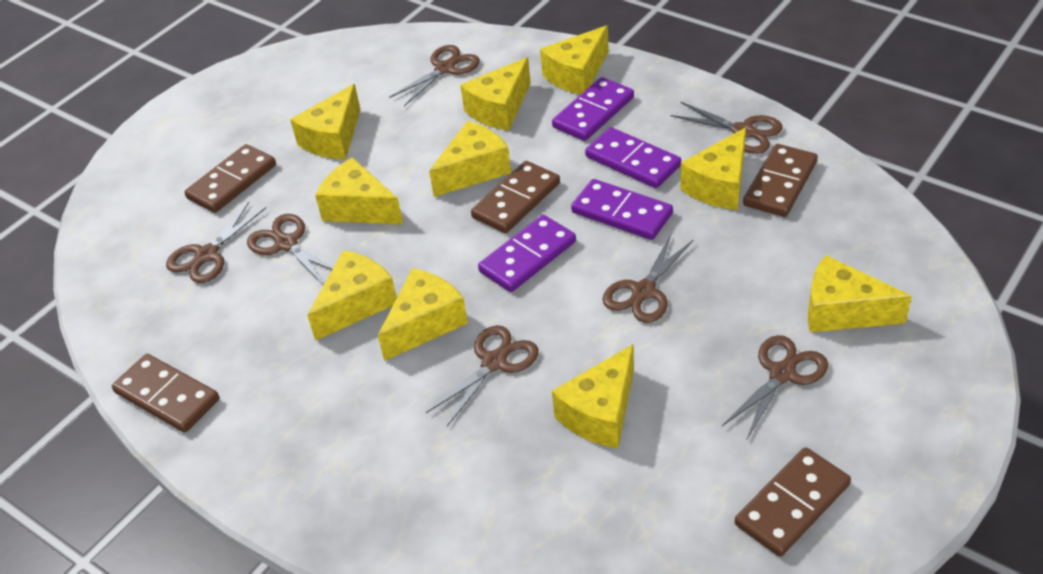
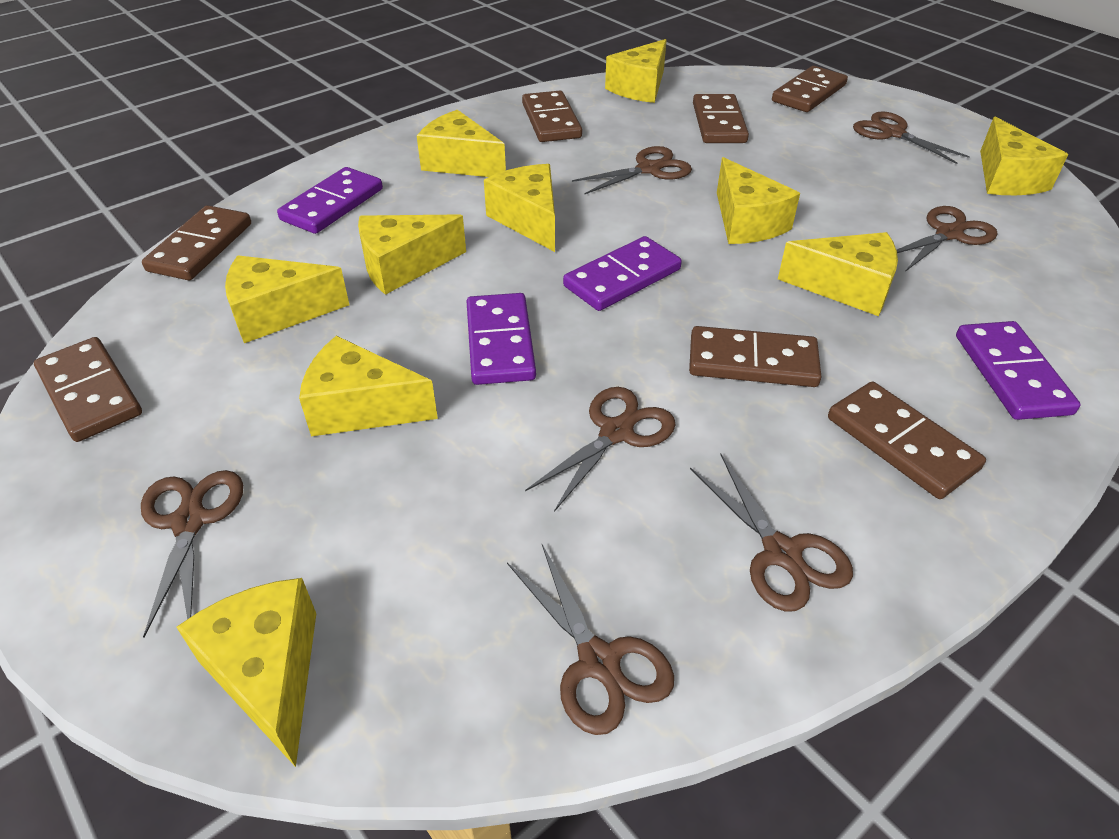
brown domino: 5 -> 7

